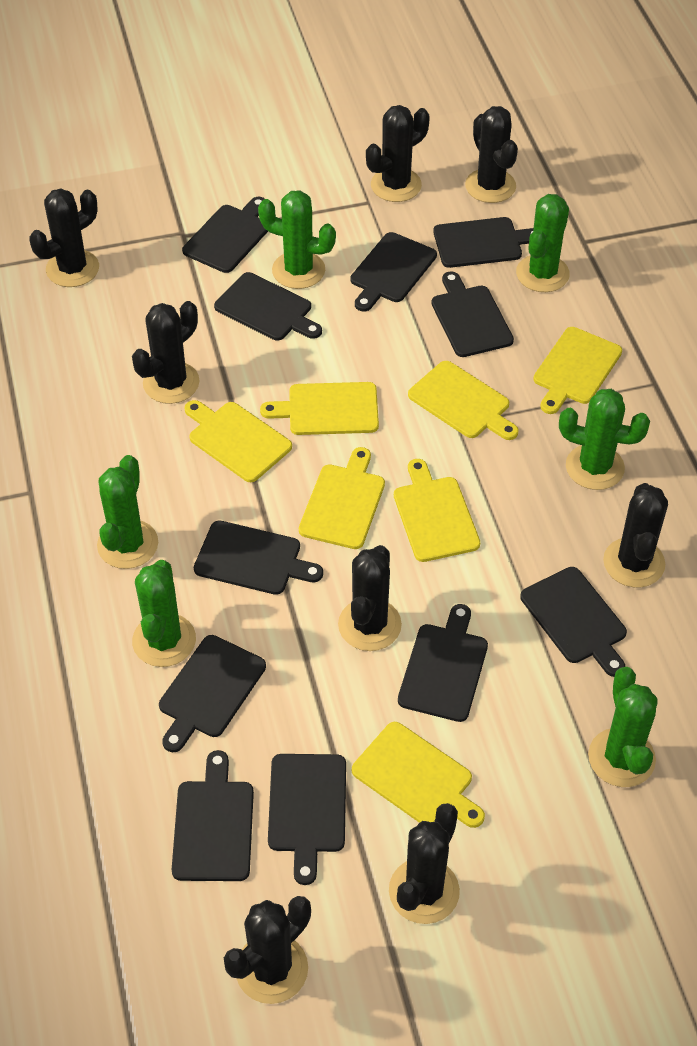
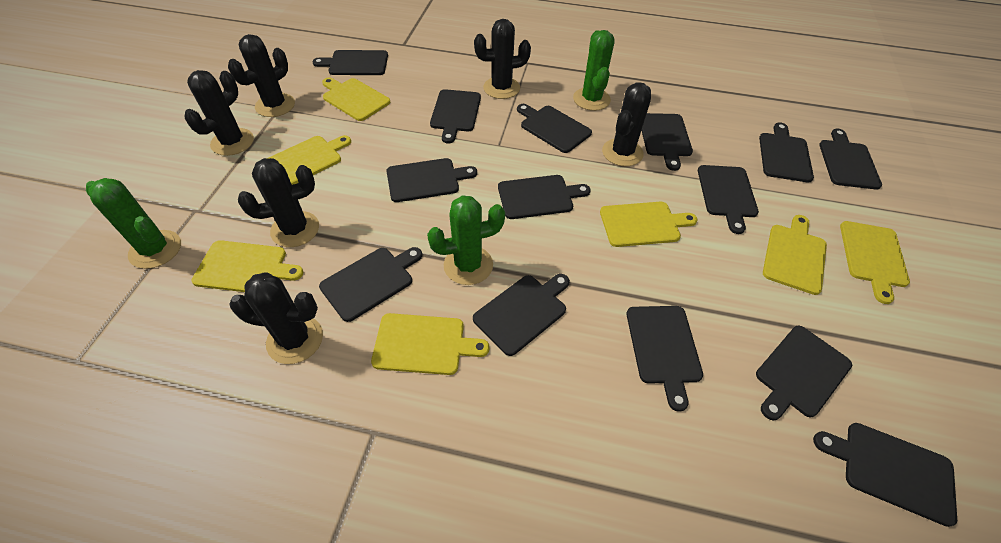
black cactus: 8 -> 6
black cutting board: 11 -> 14
green cactus: 6 -> 3

